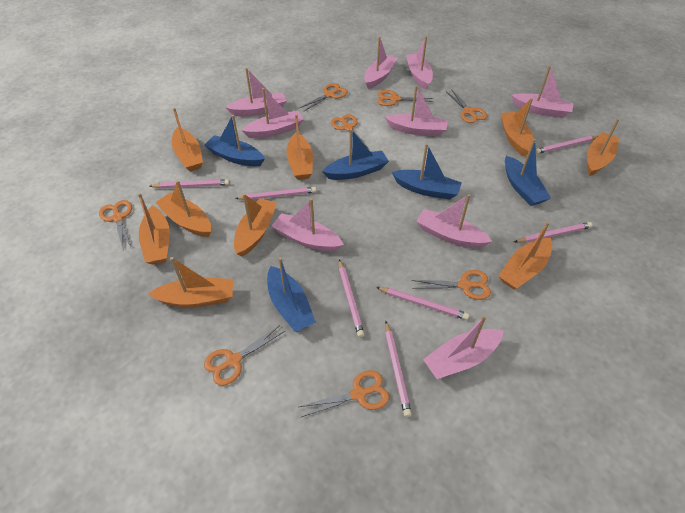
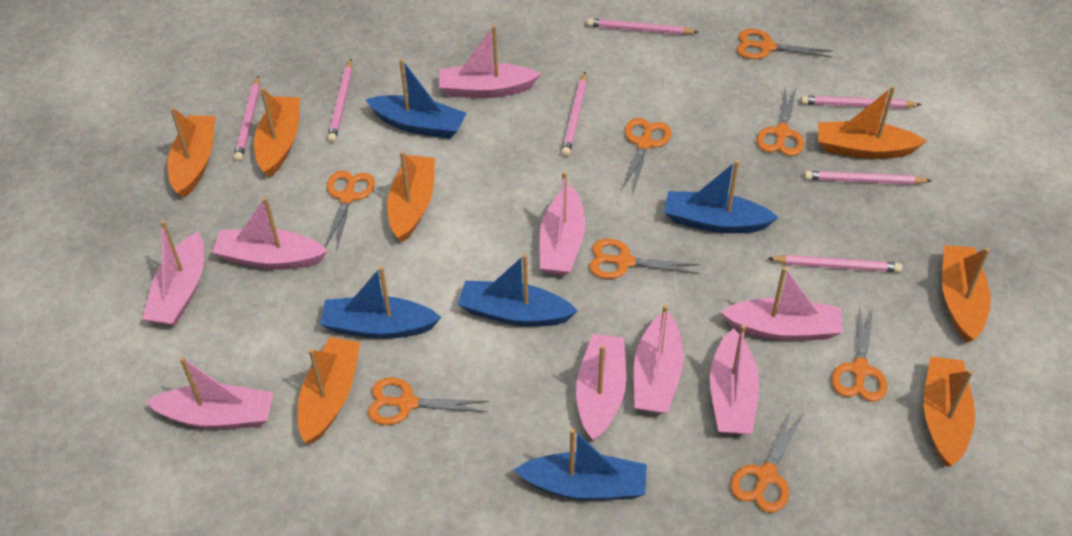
orange boat: 9 -> 7

